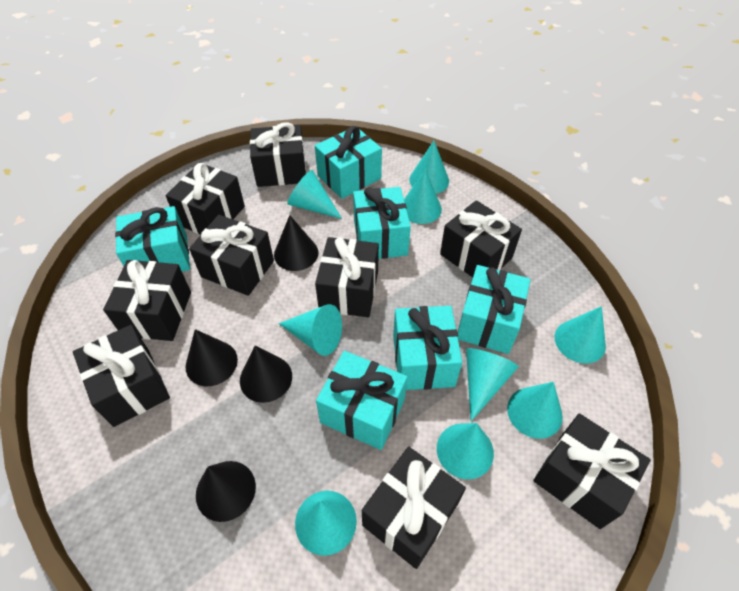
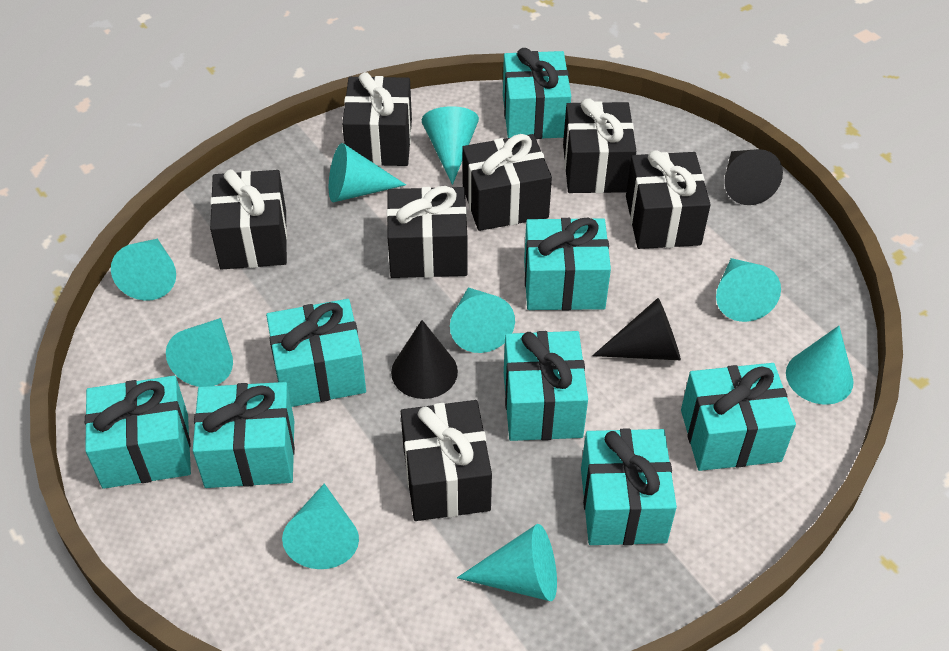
black cone: 4 -> 3
black gift: 9 -> 7
turquoise gift: 6 -> 8

